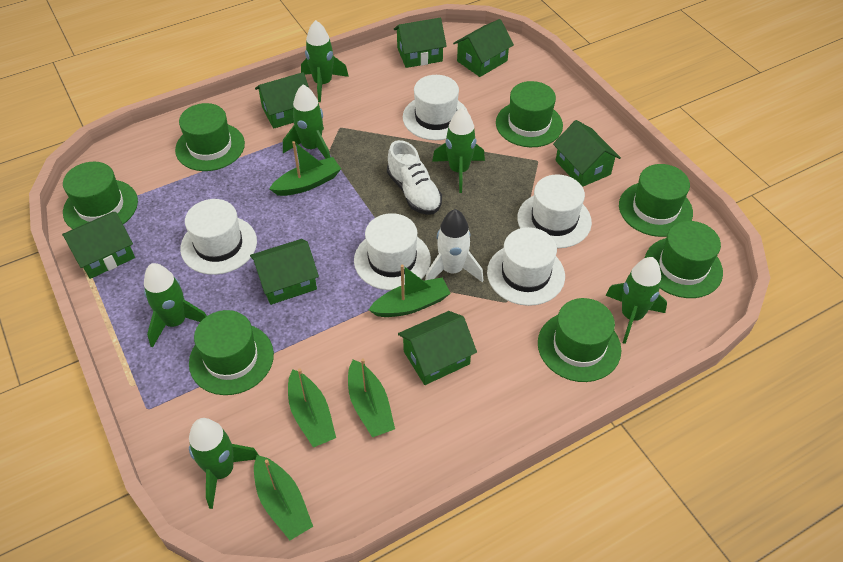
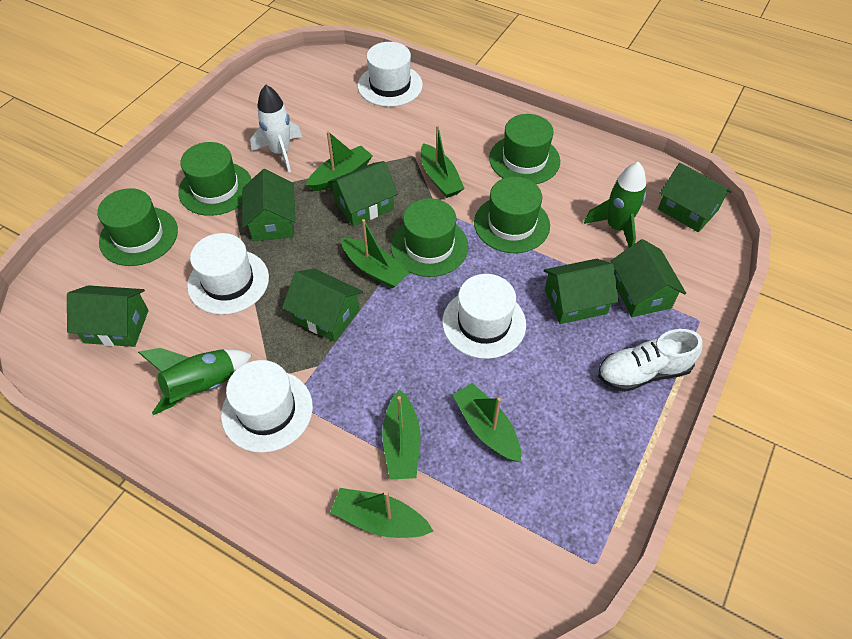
green boat: 5 -> 6
green hat: 7 -> 5
green rocket: 6 -> 2
white hat: 5 -> 4

